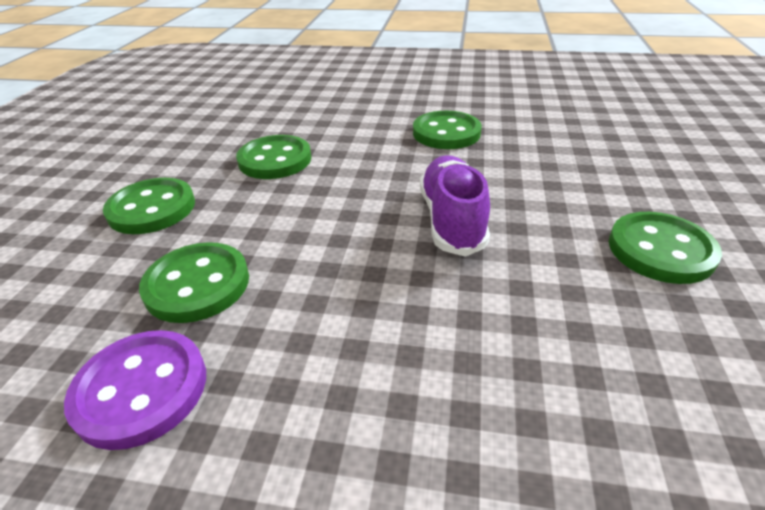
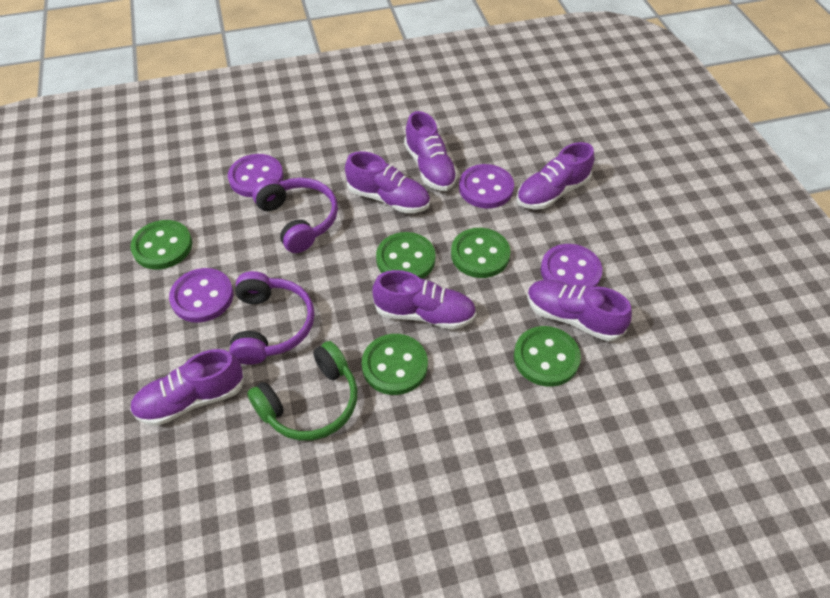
green headphones: 0 -> 1
purple button: 1 -> 4
purple headphones: 0 -> 2
purple shoe: 1 -> 6

